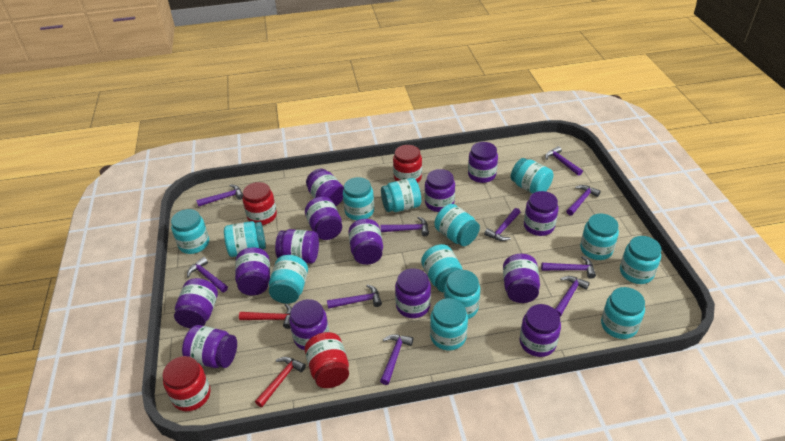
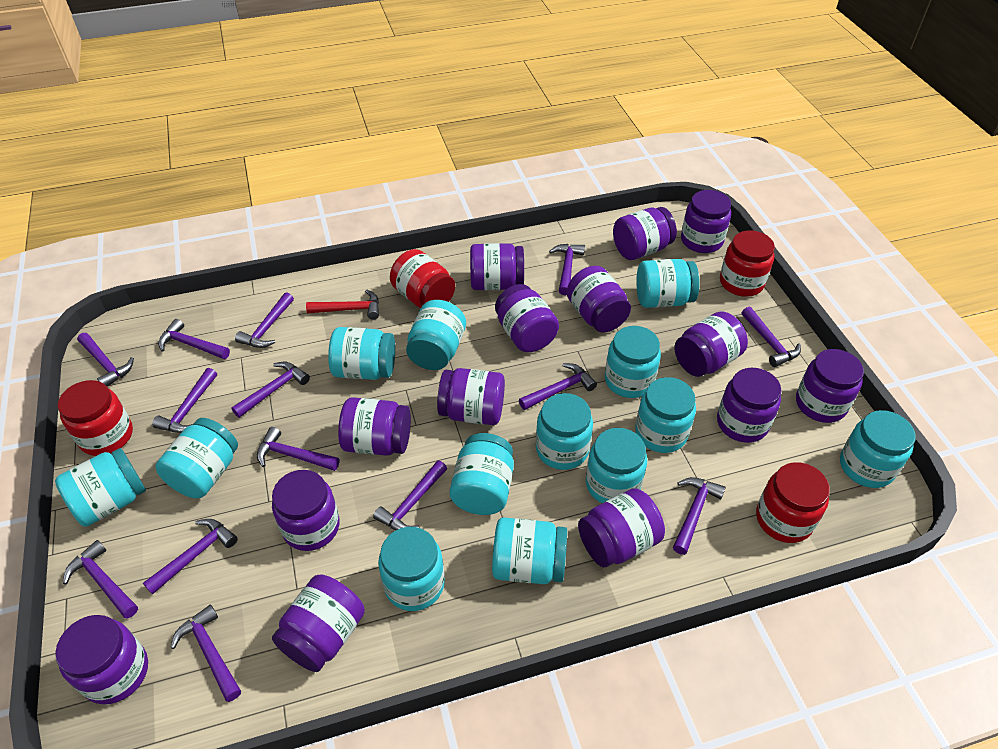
purple hammer: 10 -> 14
red hammer: 2 -> 1

